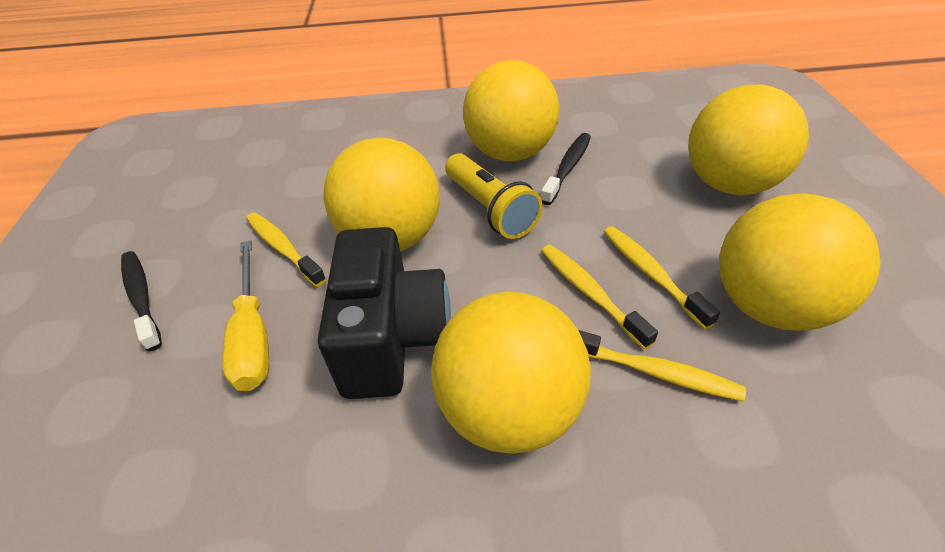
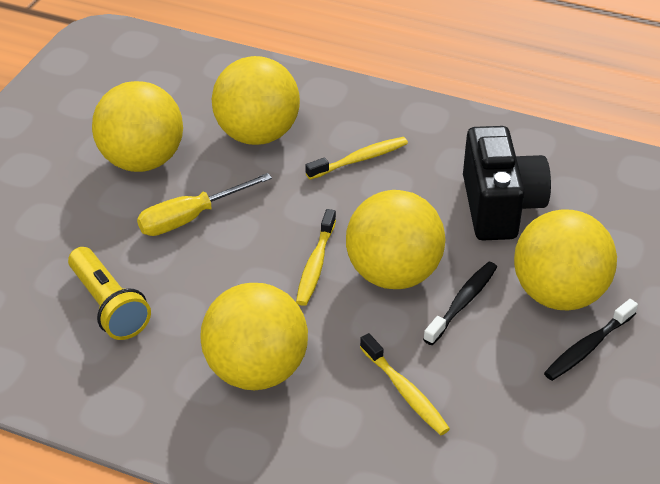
yellow toothbrush: 4 -> 3

